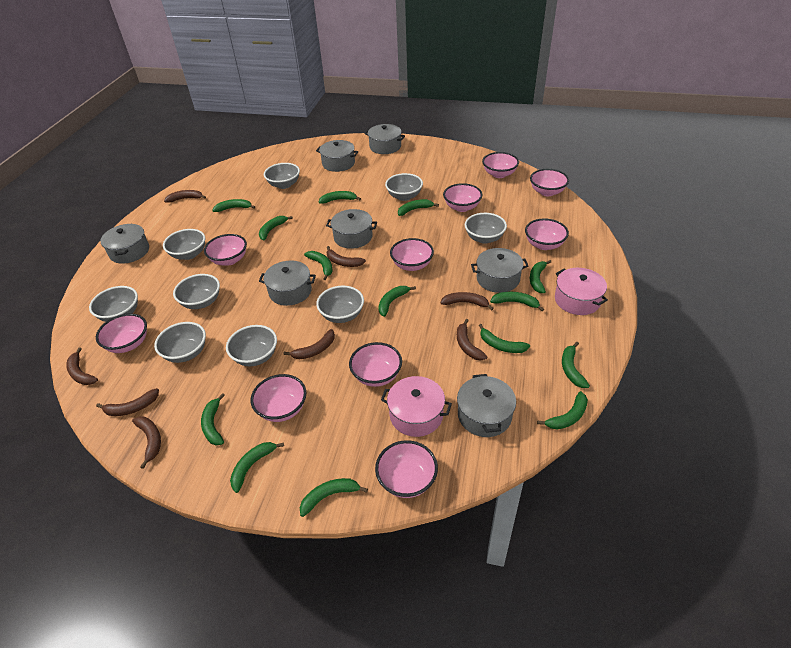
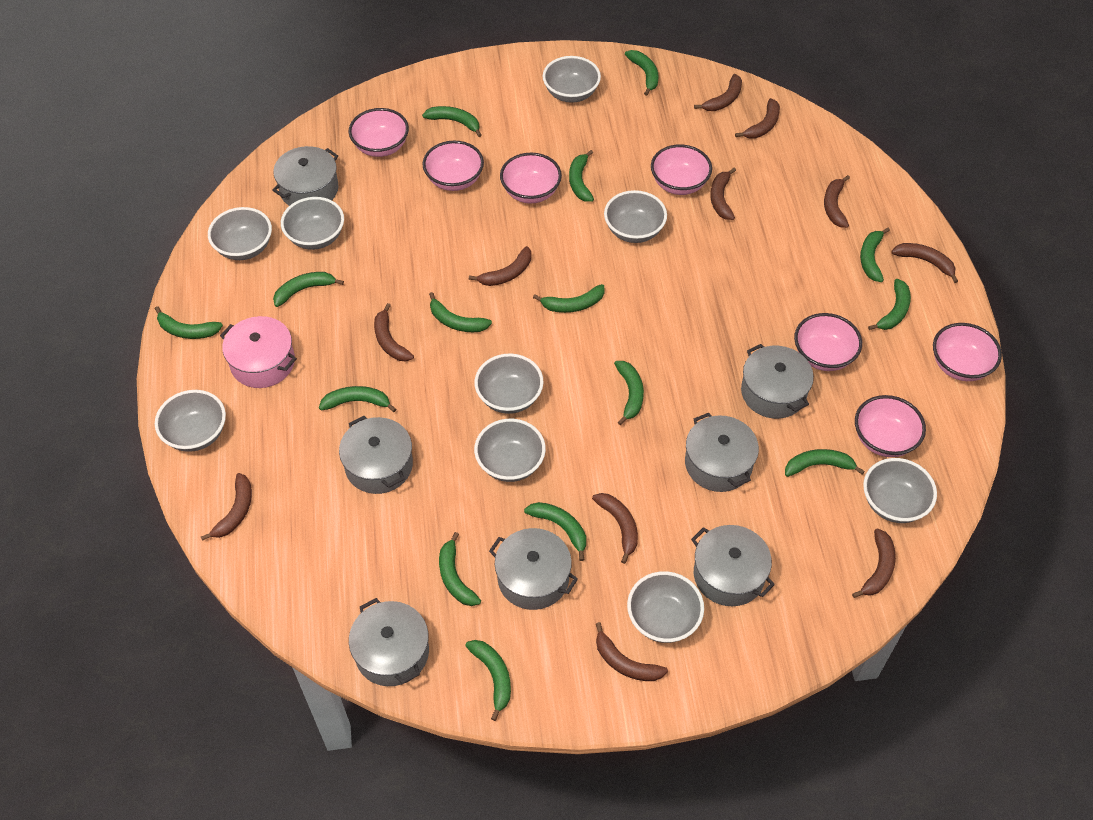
brown banana: 8 -> 11
green banana: 14 -> 15
pink bowl: 10 -> 7
pink pot: 2 -> 1

